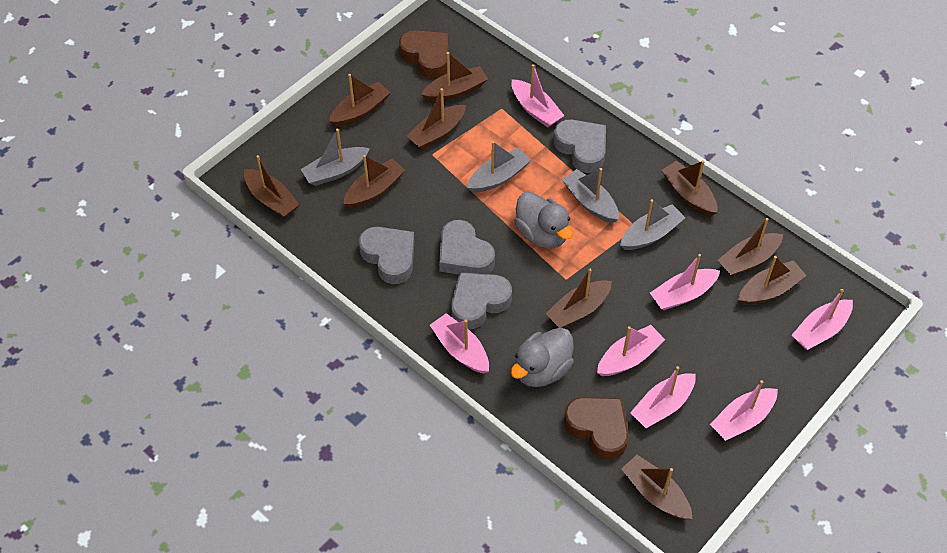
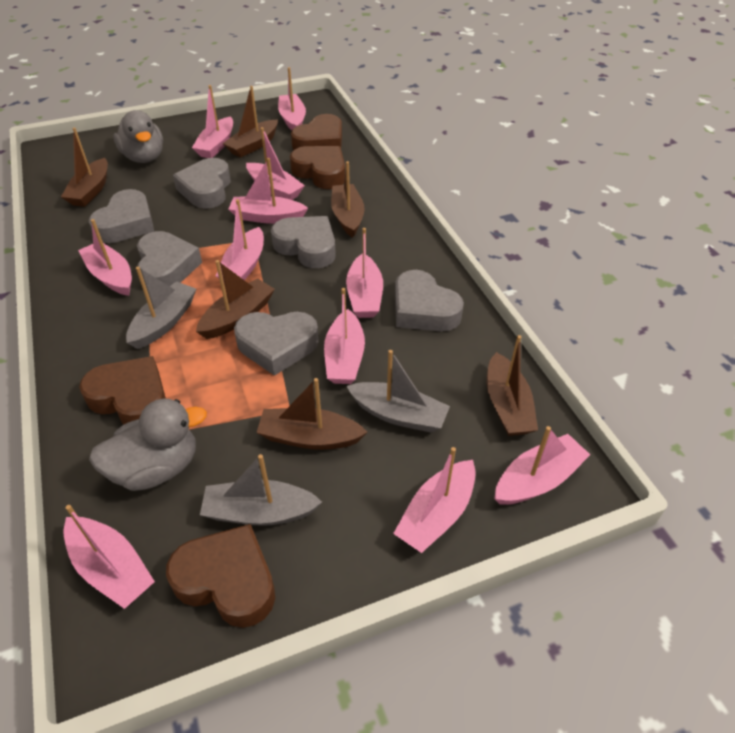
brown boat: 10 -> 6
brown heart: 2 -> 4
grey boat: 4 -> 3
grey heart: 4 -> 6
pink boat: 7 -> 11

